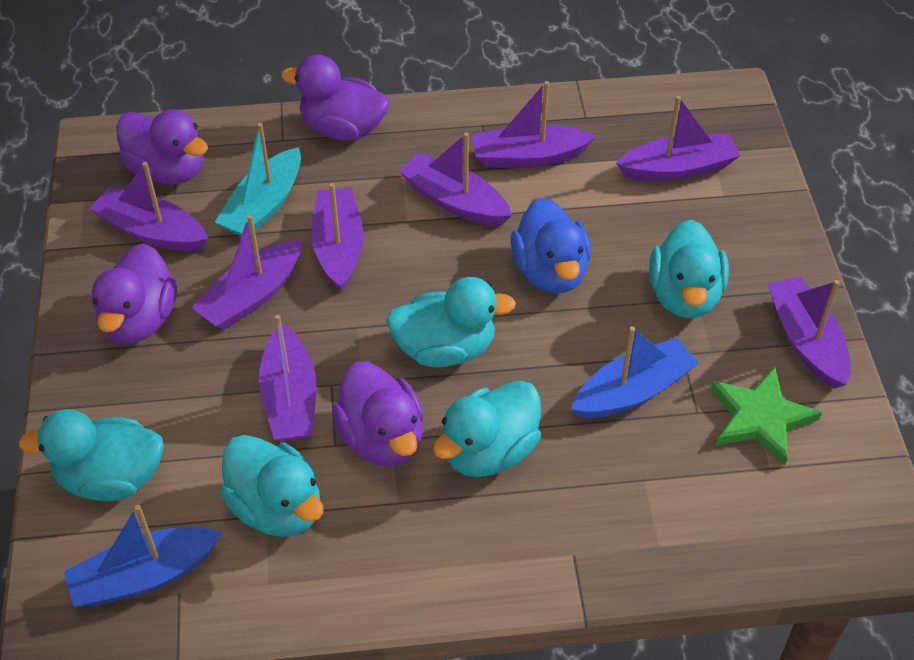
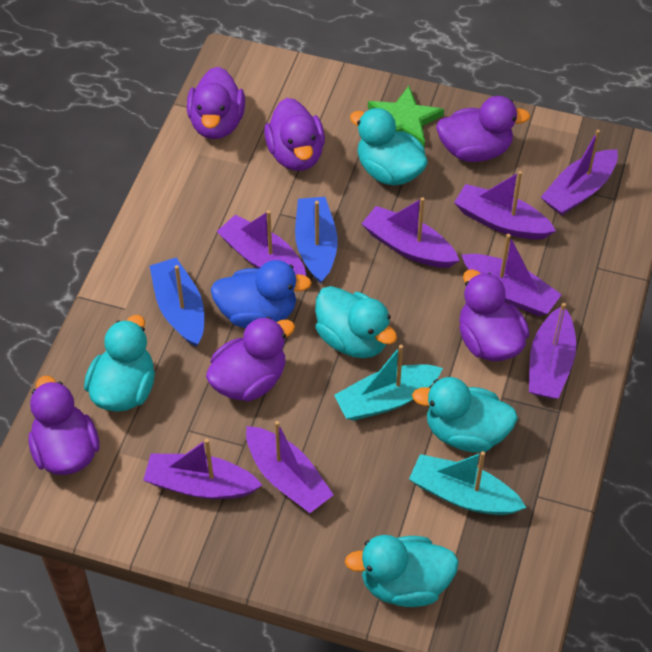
purple duck: 4 -> 6
turquoise boat: 1 -> 2

